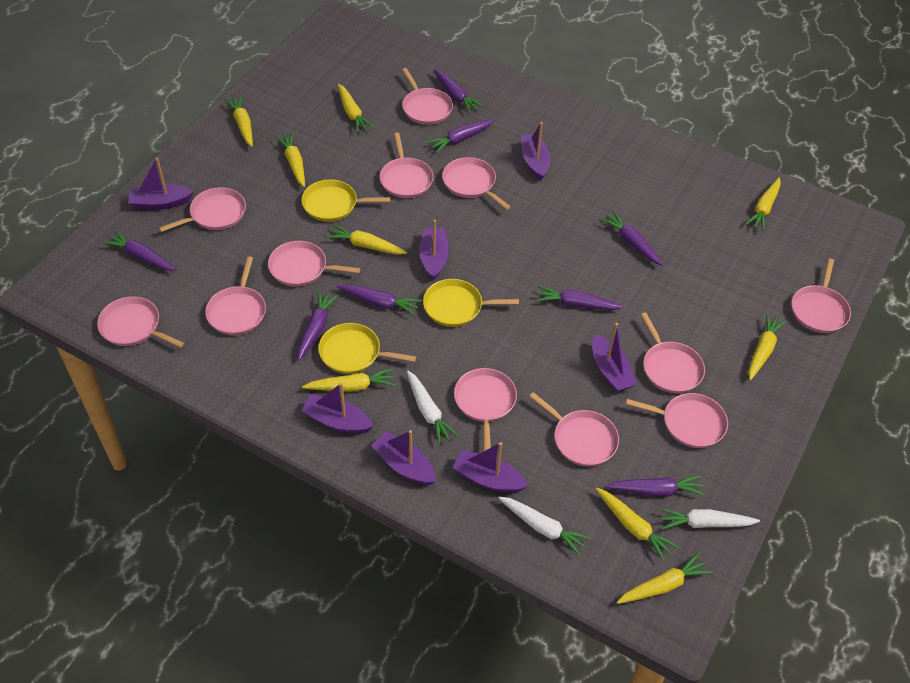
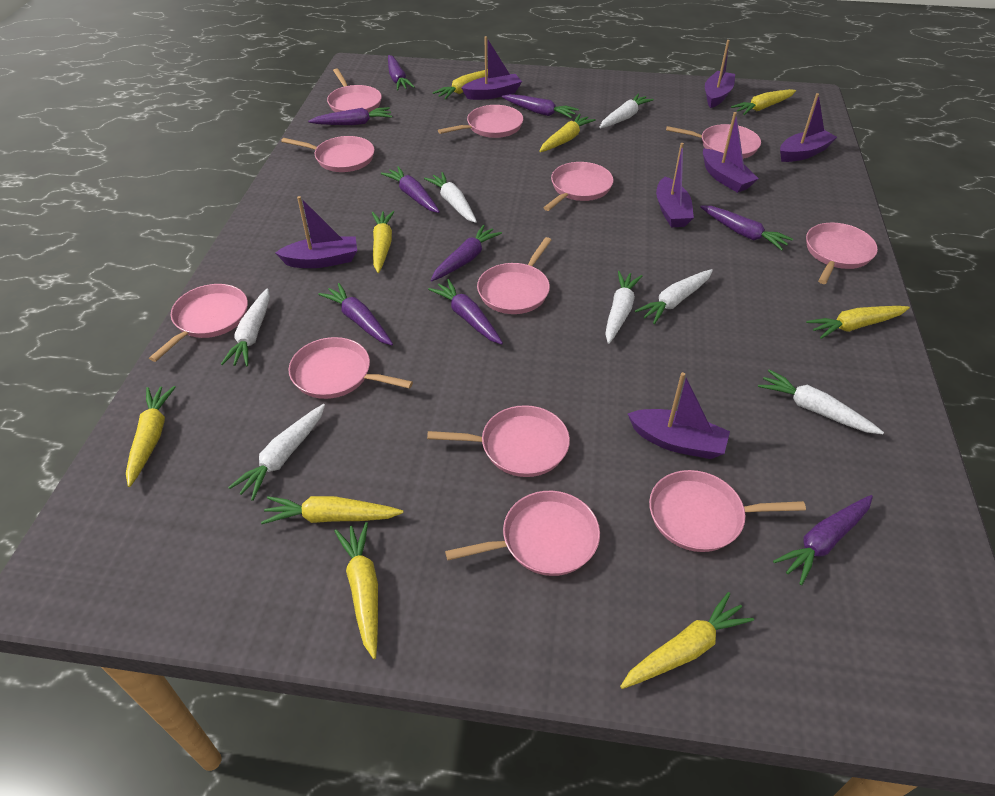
purple carrot: 8 -> 9
white carrot: 3 -> 7
yellow pan: 3 -> 0

